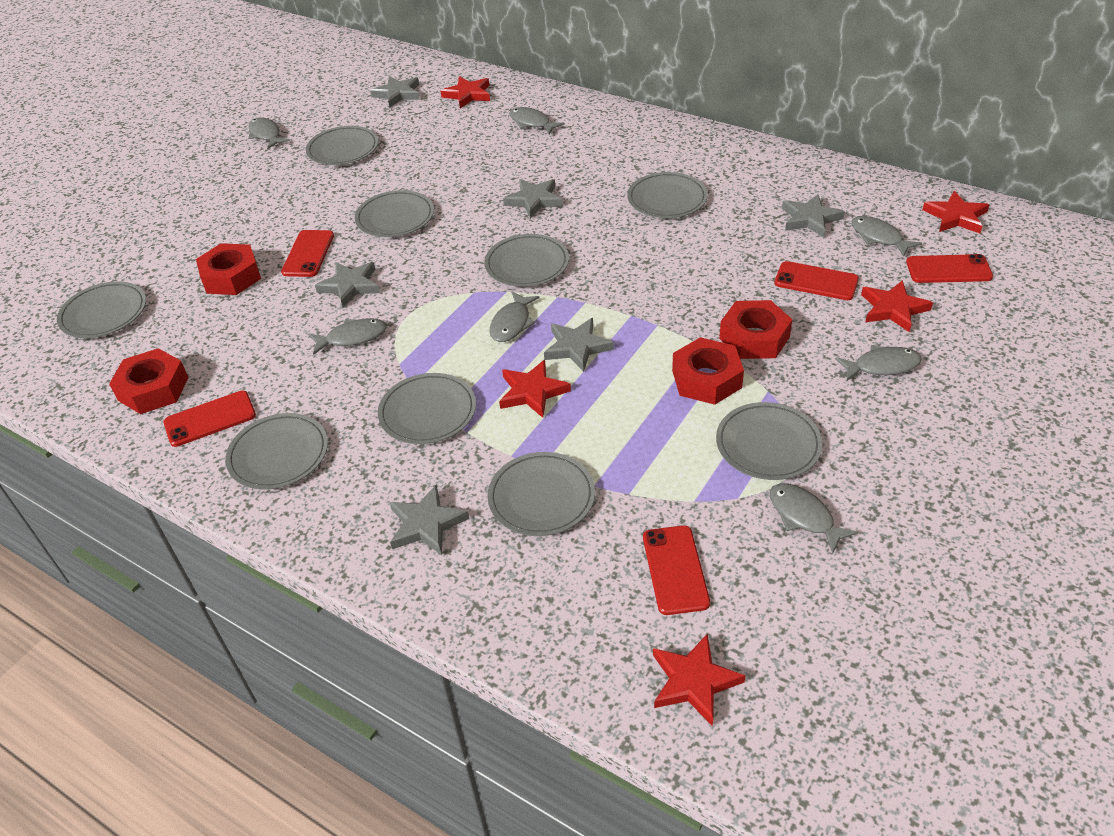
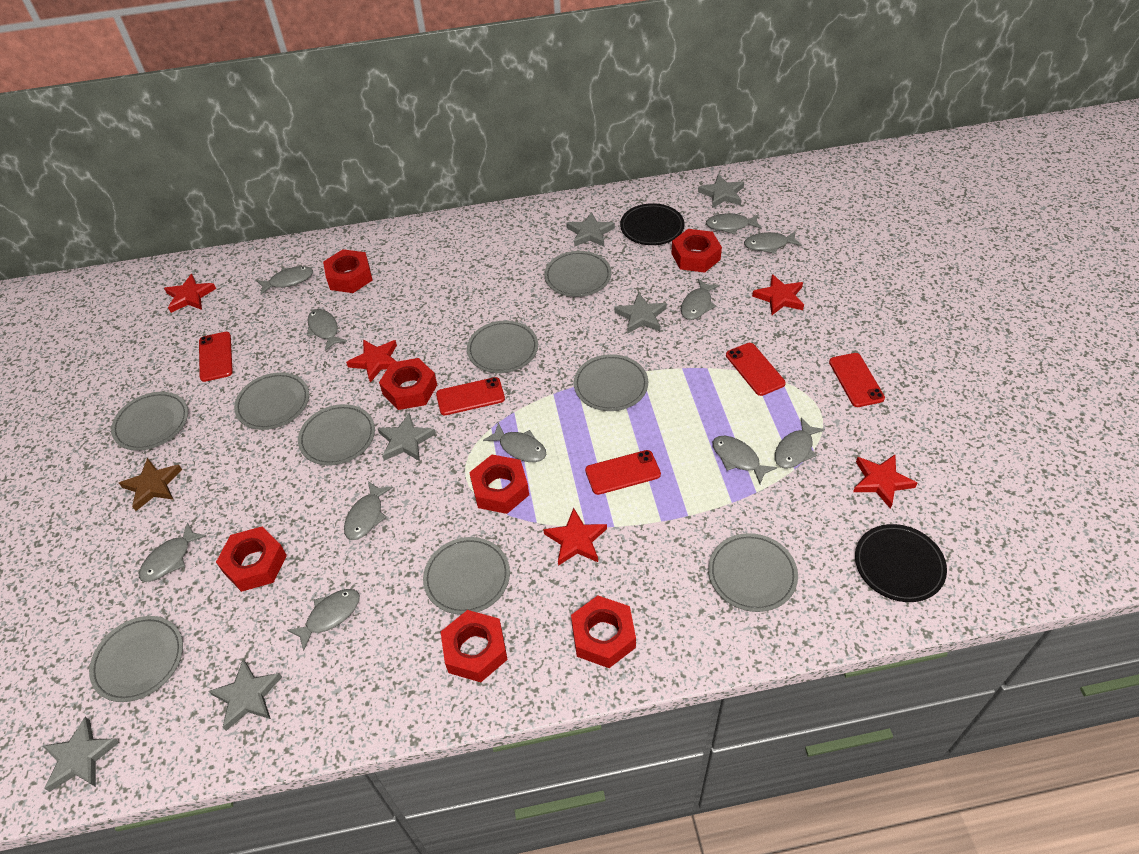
black plate: 0 -> 2
brown star: 0 -> 1
grey fish: 7 -> 11
red nut: 4 -> 7

